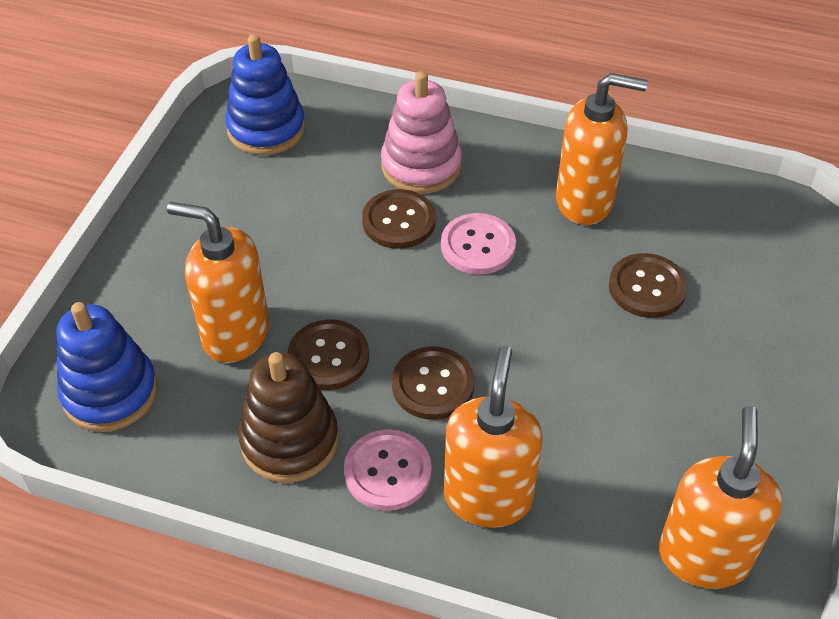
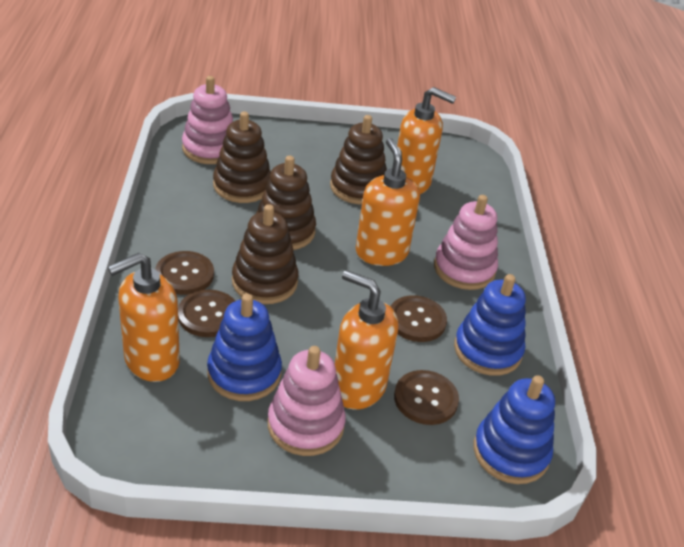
blue stacking toy: 2 -> 3
brown stacking toy: 1 -> 4
pink button: 2 -> 0
pink stacking toy: 1 -> 3

